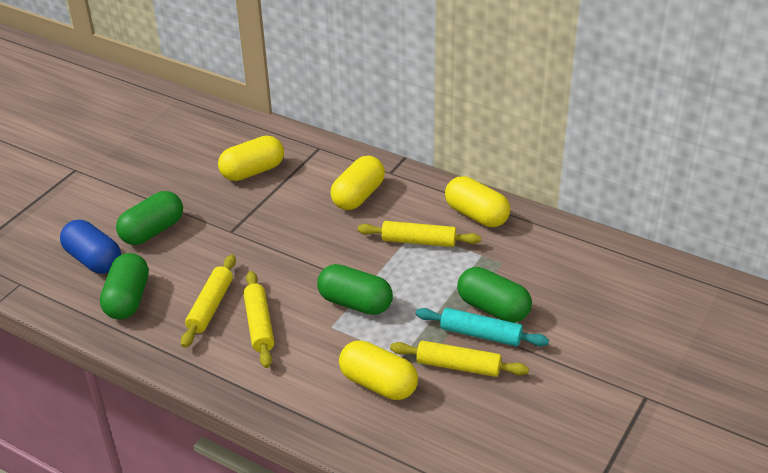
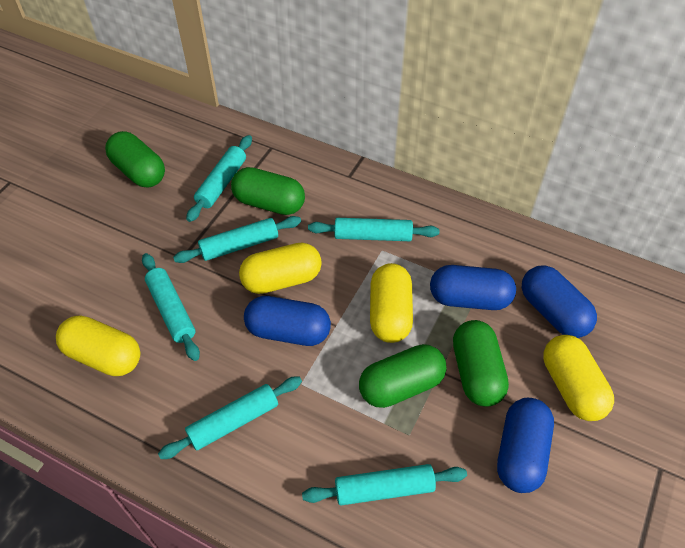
blue capsule: 1 -> 4
turquoise rolling pin: 1 -> 6
yellow rolling pin: 4 -> 0

